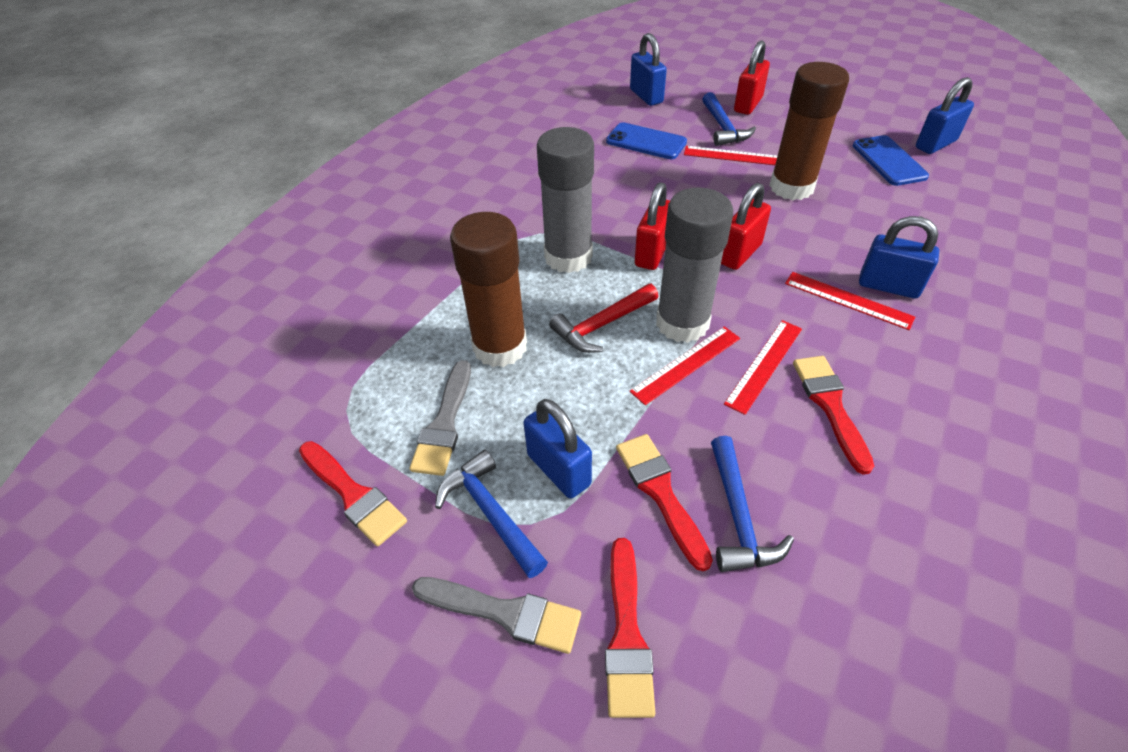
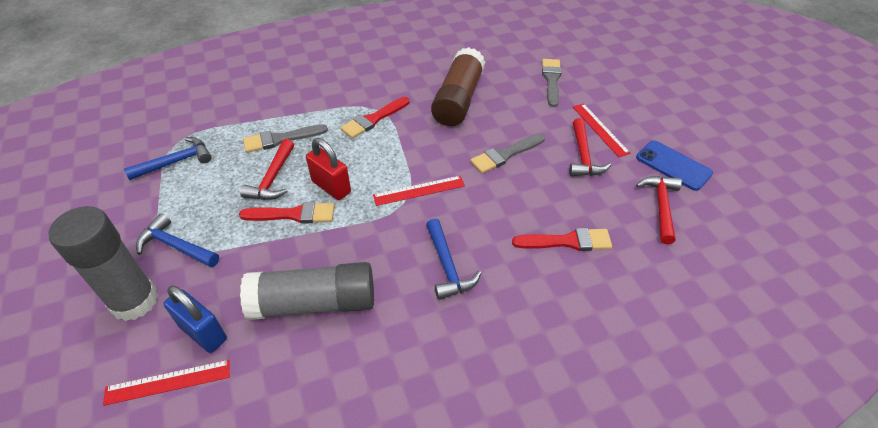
blue padlock: 4 -> 1
blue phone: 2 -> 1
brown glue stick: 2 -> 1
grey brush: 2 -> 3
red brush: 4 -> 3
red hammer: 1 -> 3
red padlock: 3 -> 1
red ruler: 4 -> 3

